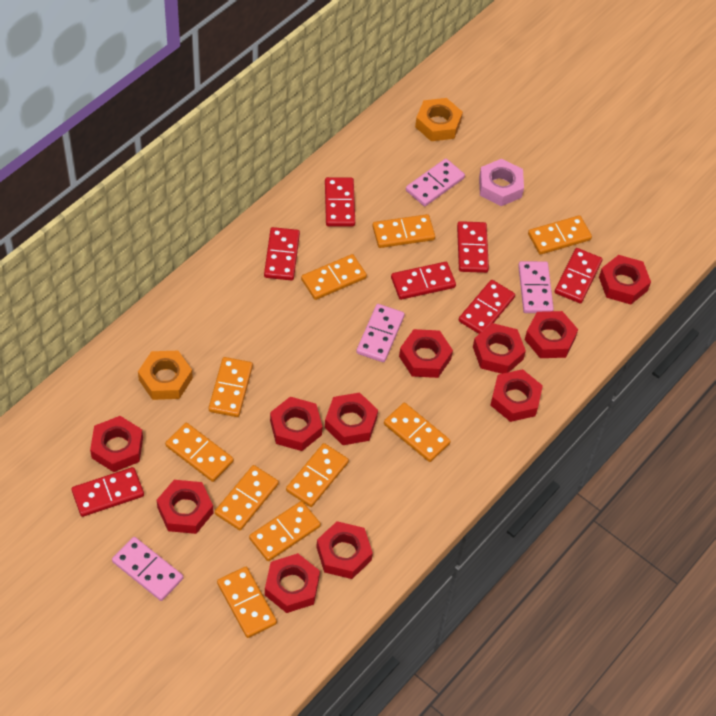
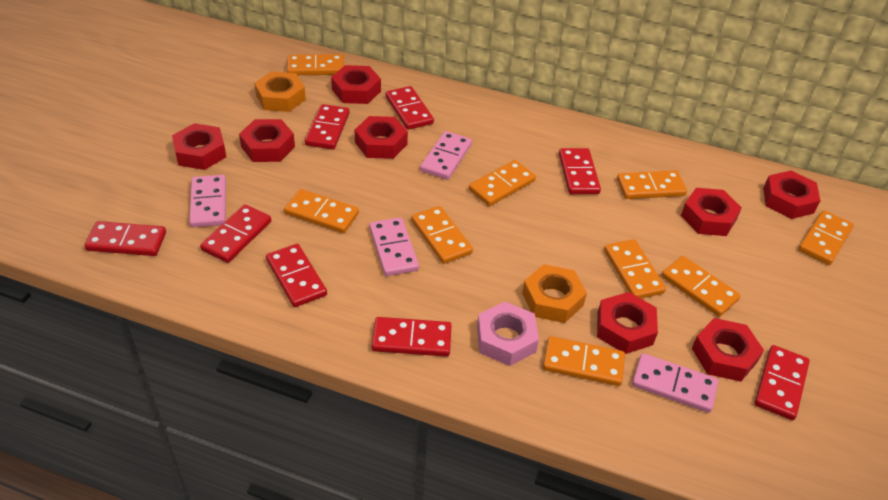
orange domino: 10 -> 9
red domino: 7 -> 8
red nut: 11 -> 8

